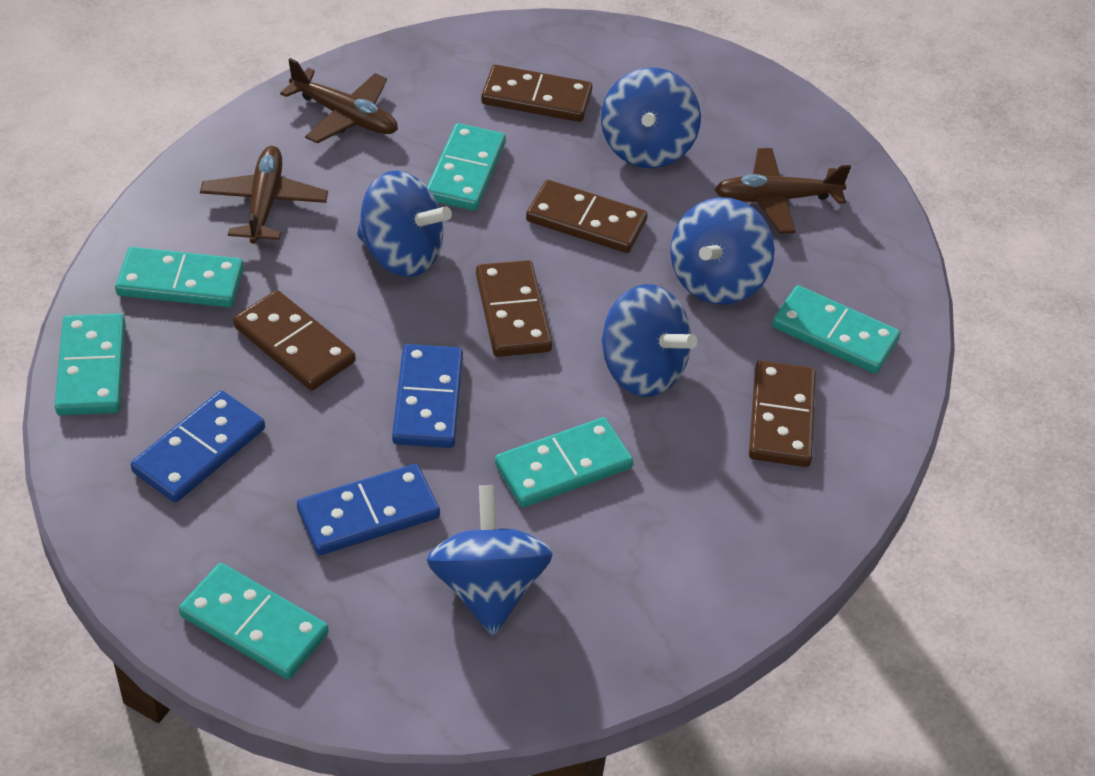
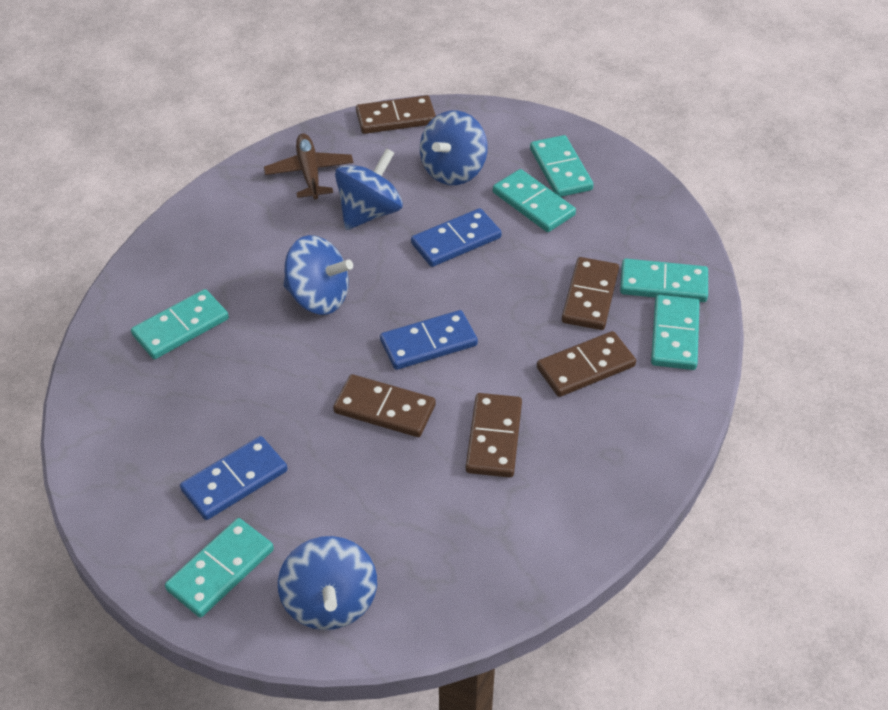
blue spinning top: 5 -> 4
brown plane: 3 -> 1

